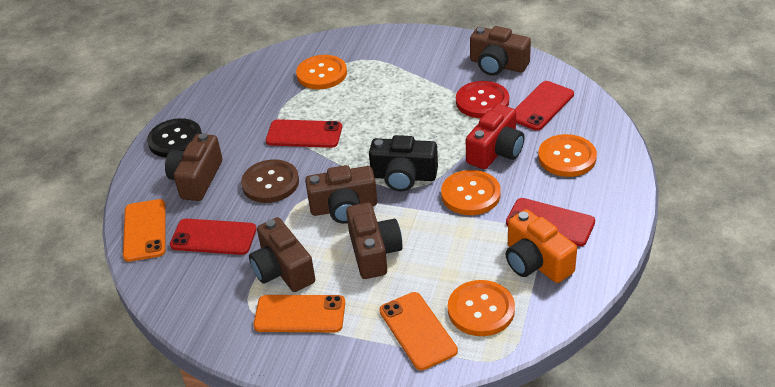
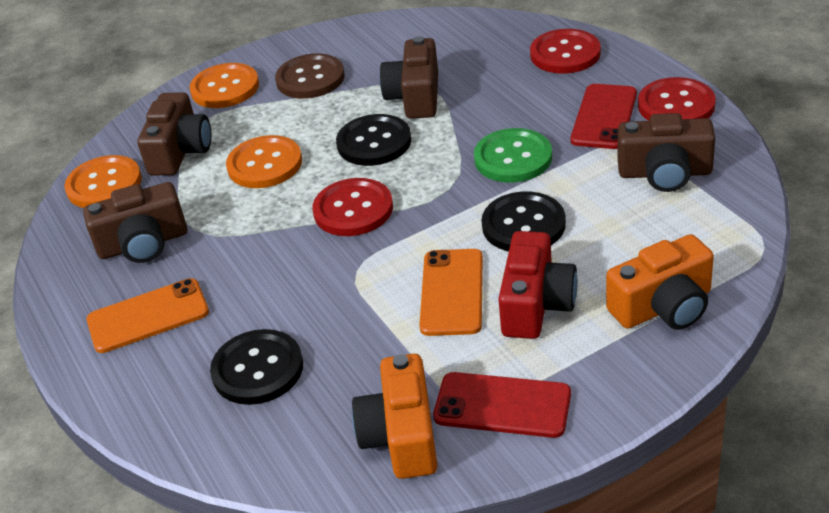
black button: 1 -> 3
black camera: 1 -> 0
brown camera: 5 -> 4
green button: 0 -> 1
orange button: 4 -> 3
orange camera: 1 -> 2
orange phone: 3 -> 2
red button: 1 -> 3
red phone: 4 -> 2

